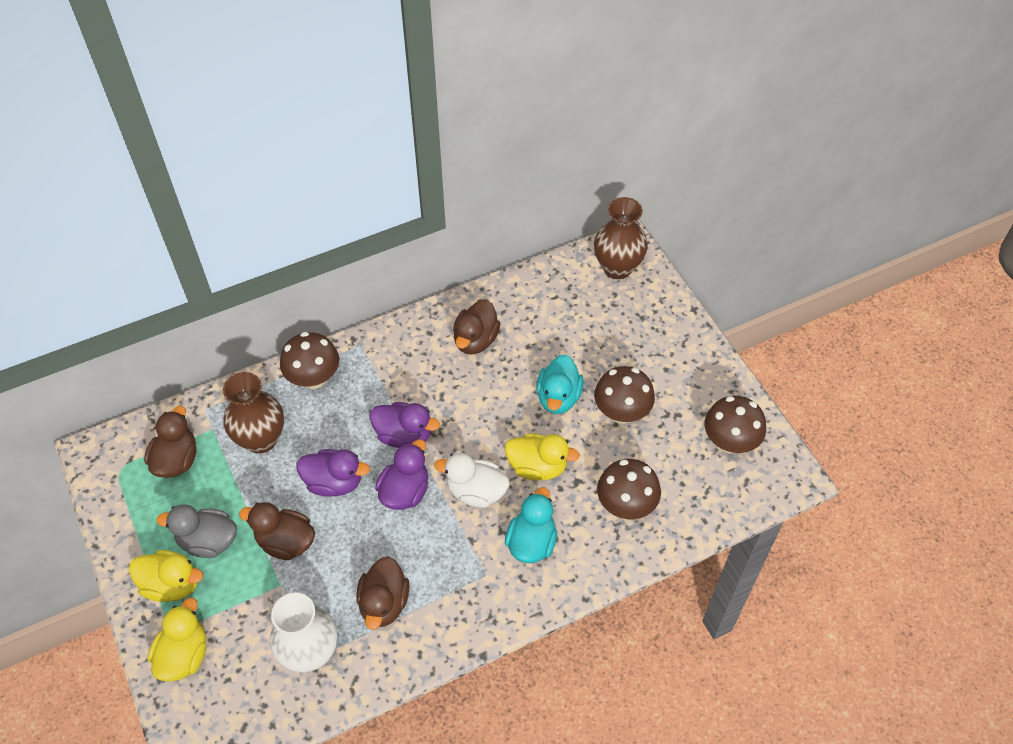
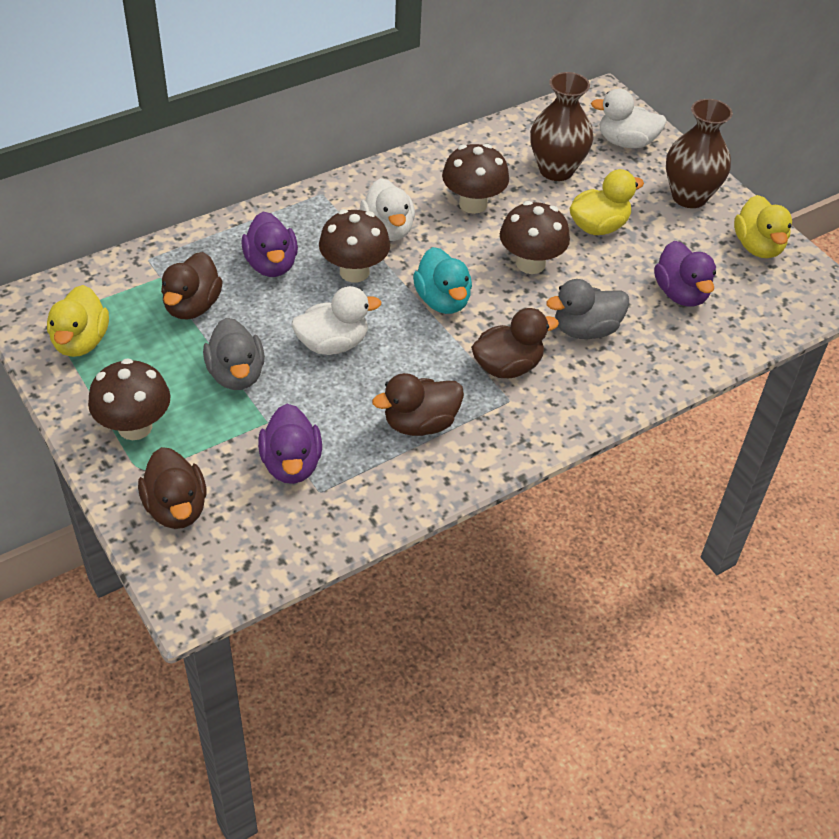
grey duck: 1 -> 2
turquoise duck: 2 -> 1
white duck: 1 -> 3
white vase: 1 -> 0

